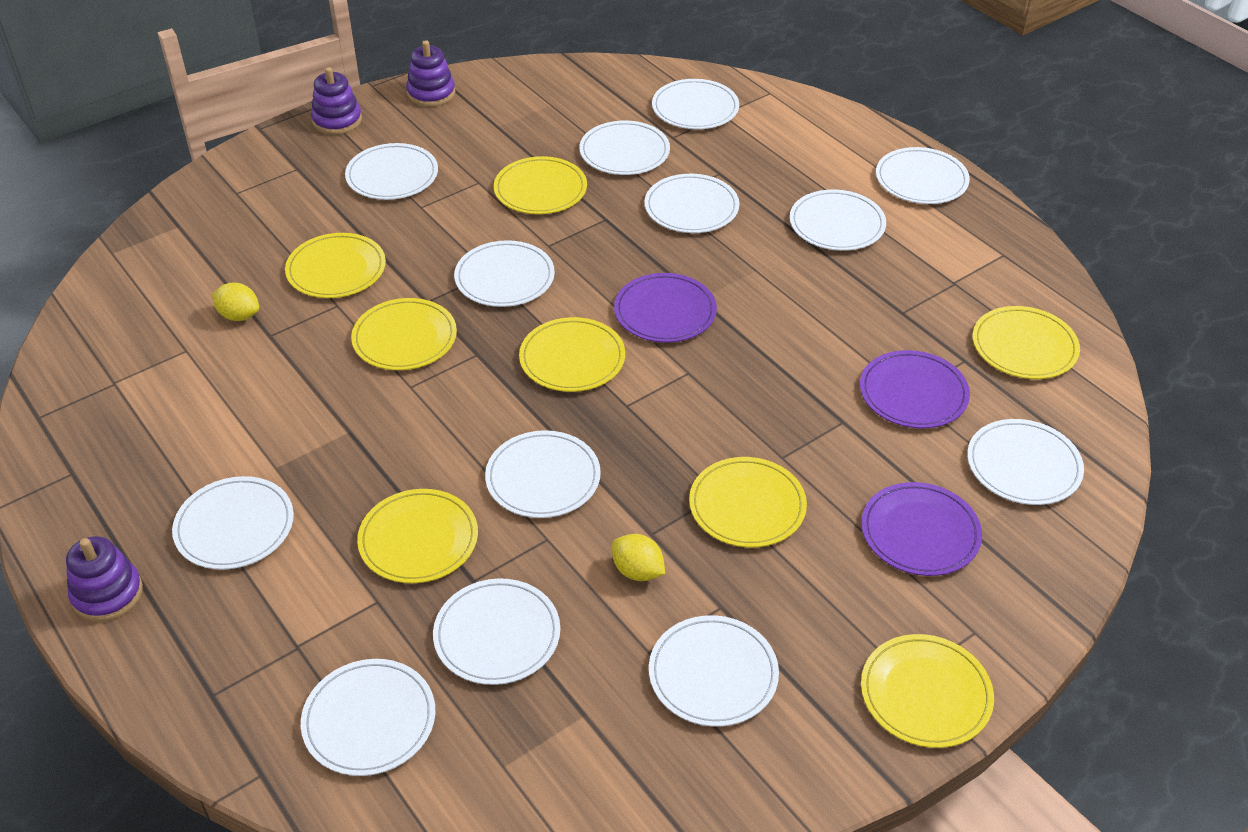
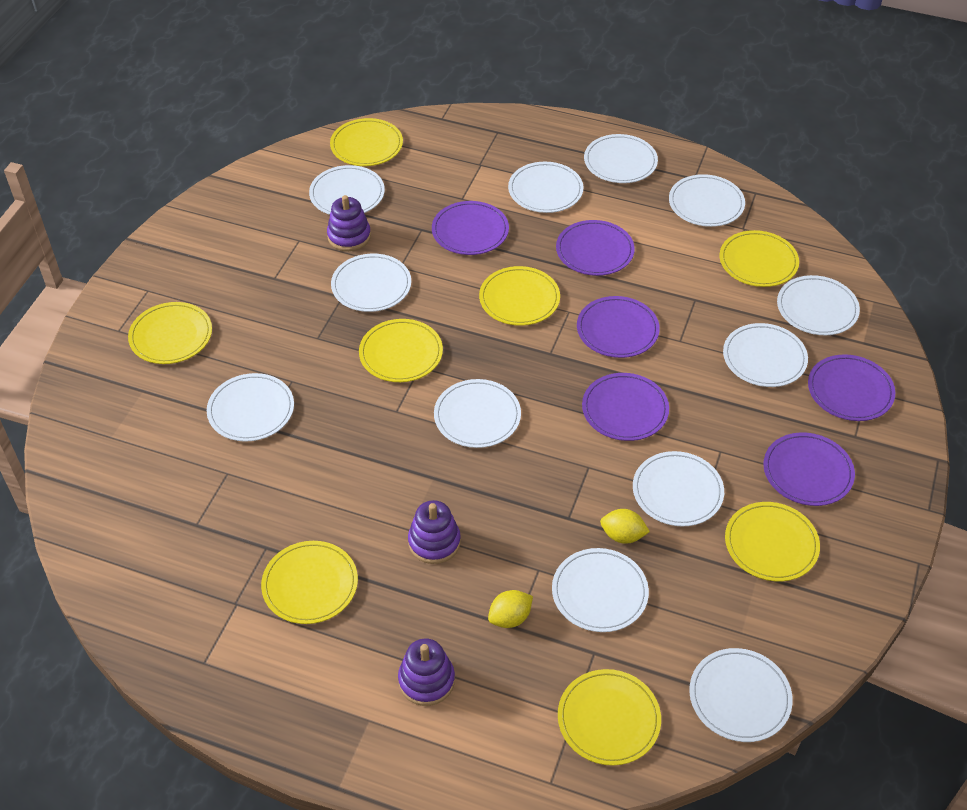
purple plate: 3 -> 6
white plate: 13 -> 12

